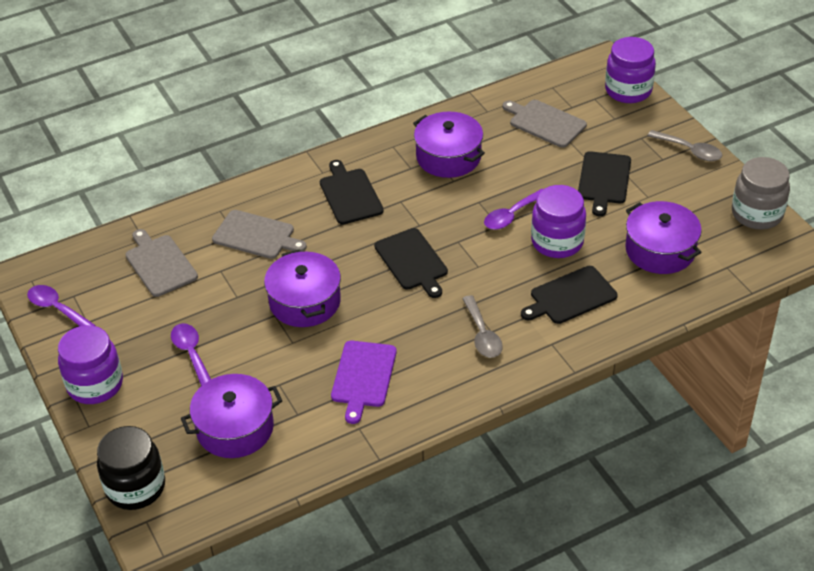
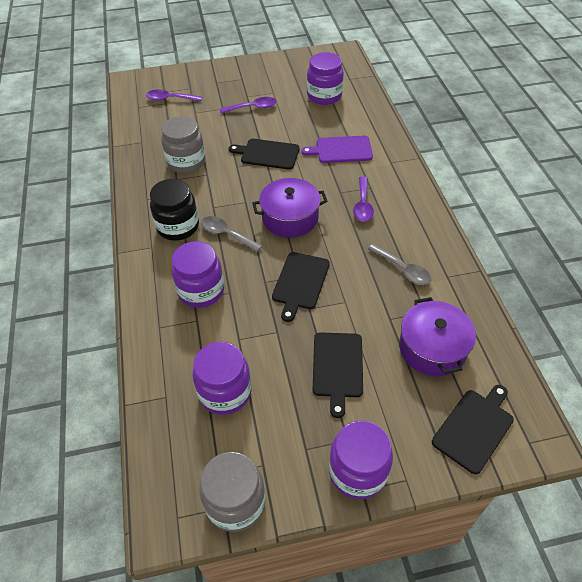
grey cutting board: 3 -> 0
grey jar: 1 -> 2
purple jar: 3 -> 4
purple pot: 4 -> 2

